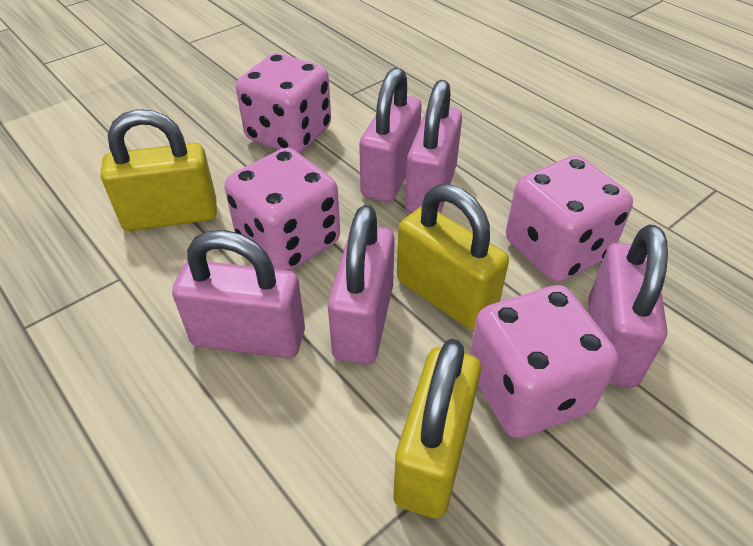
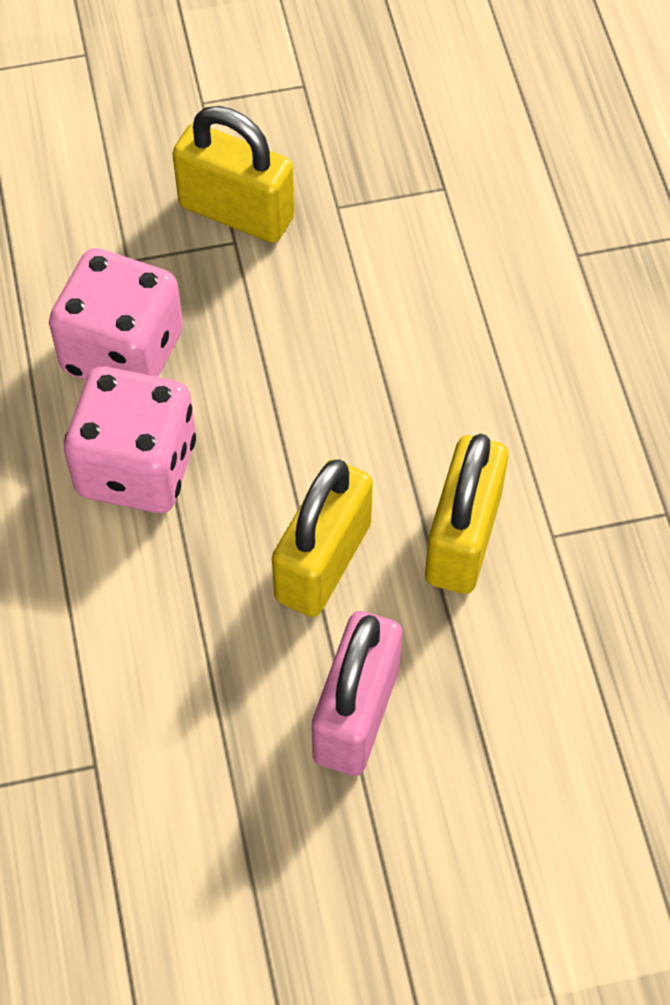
pink dice: 4 -> 2
pink padlock: 5 -> 1

